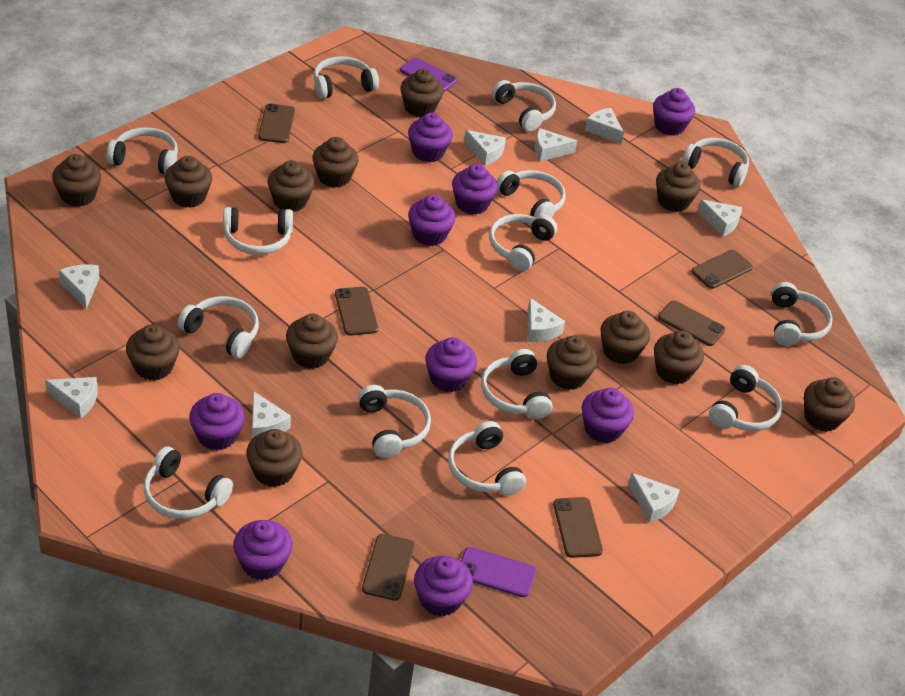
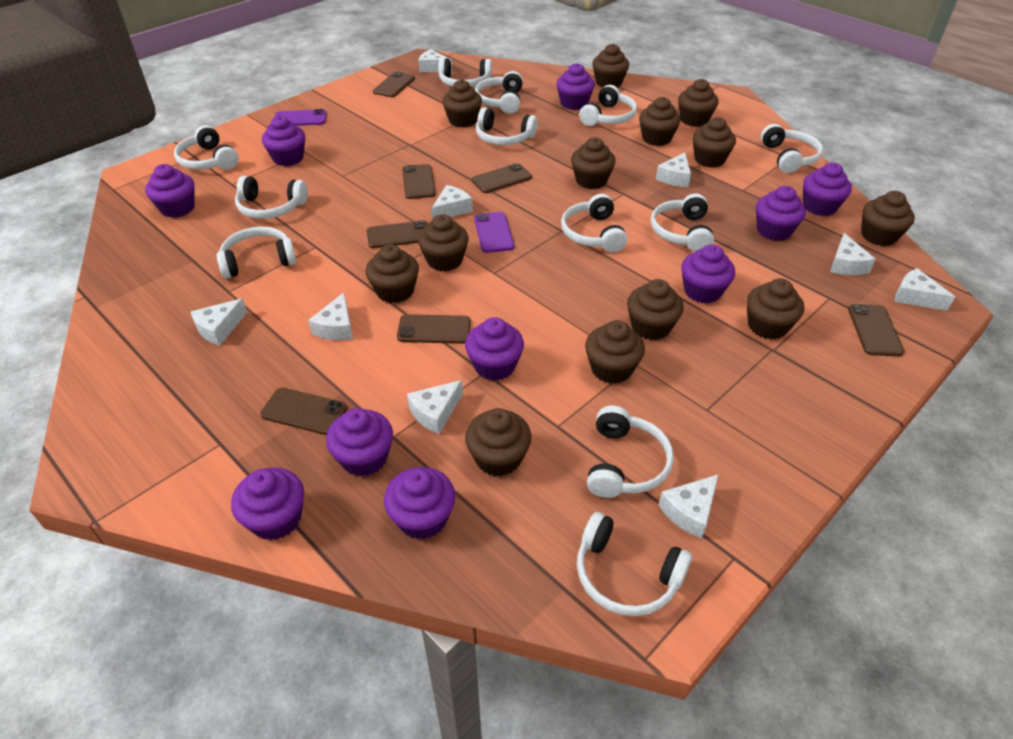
brown phone: 6 -> 7
purple cupcake: 9 -> 10
white headphones: 14 -> 12

